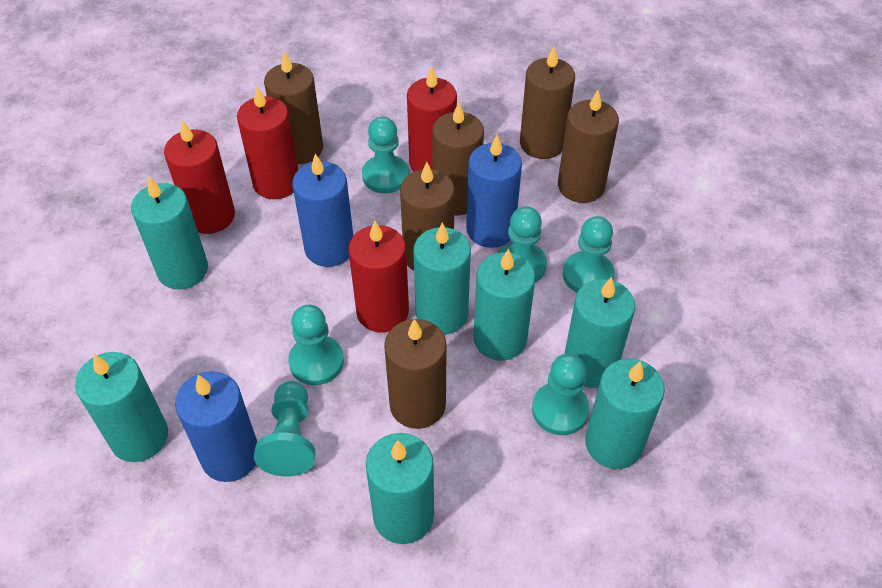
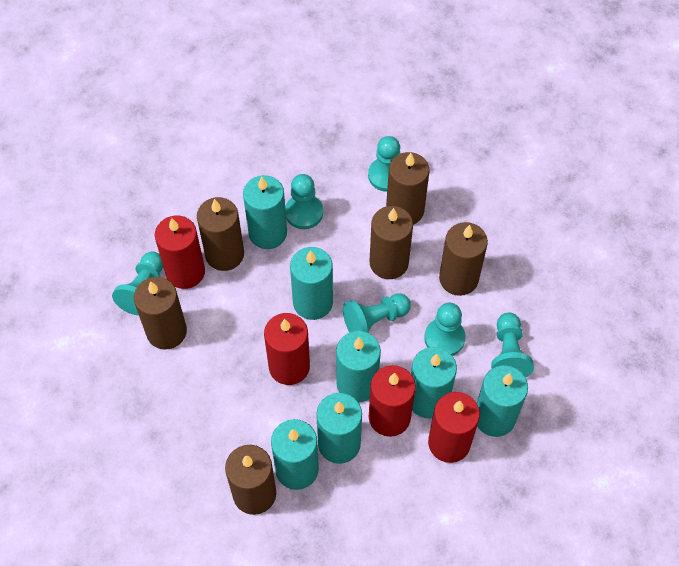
blue candle: 3 -> 0

